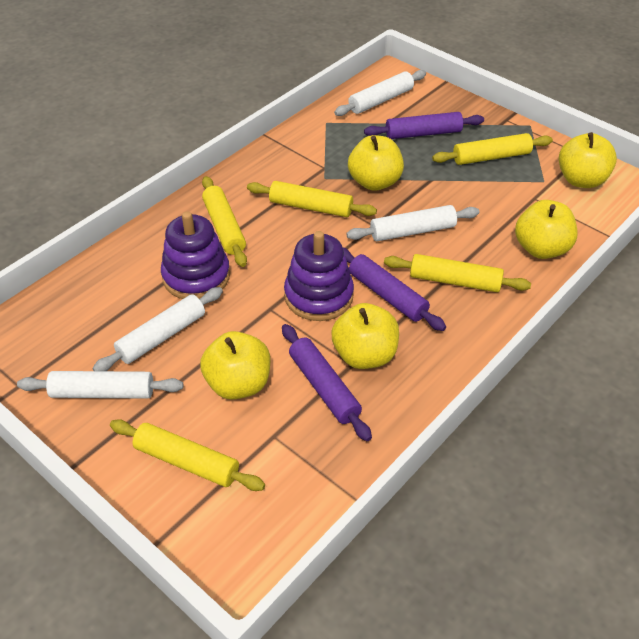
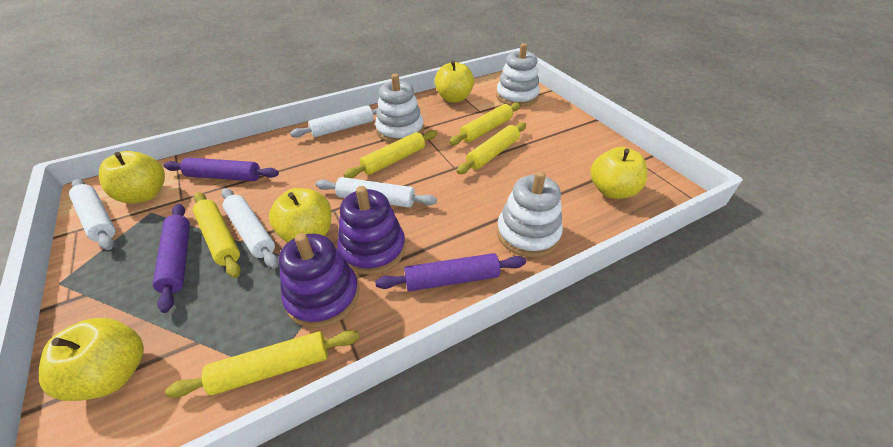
white stacking toy: 0 -> 3

